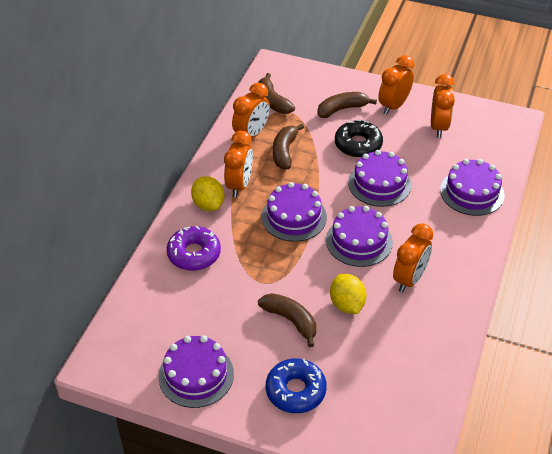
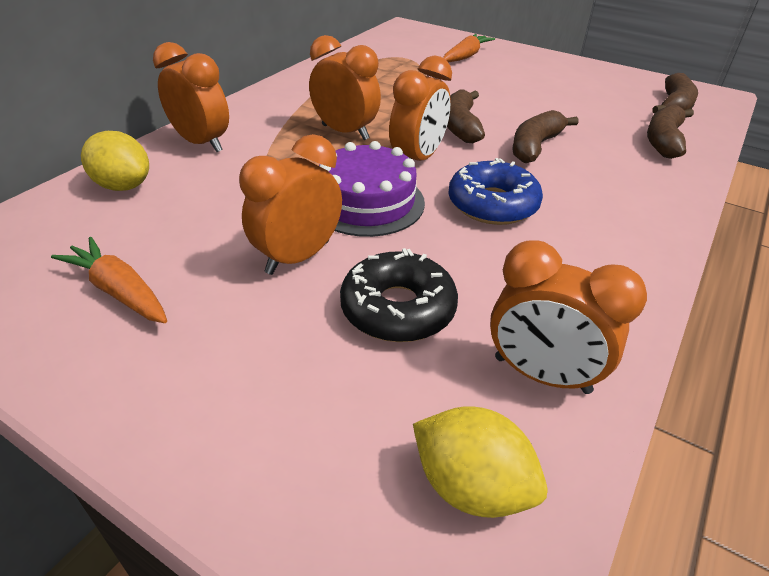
orange carrot: 0 -> 2
purple cake: 5 -> 1
purple donut: 1 -> 0

